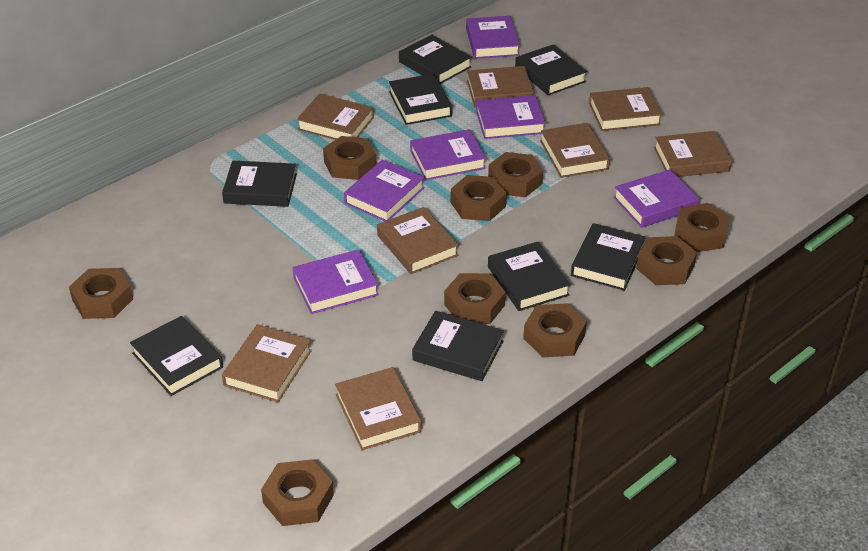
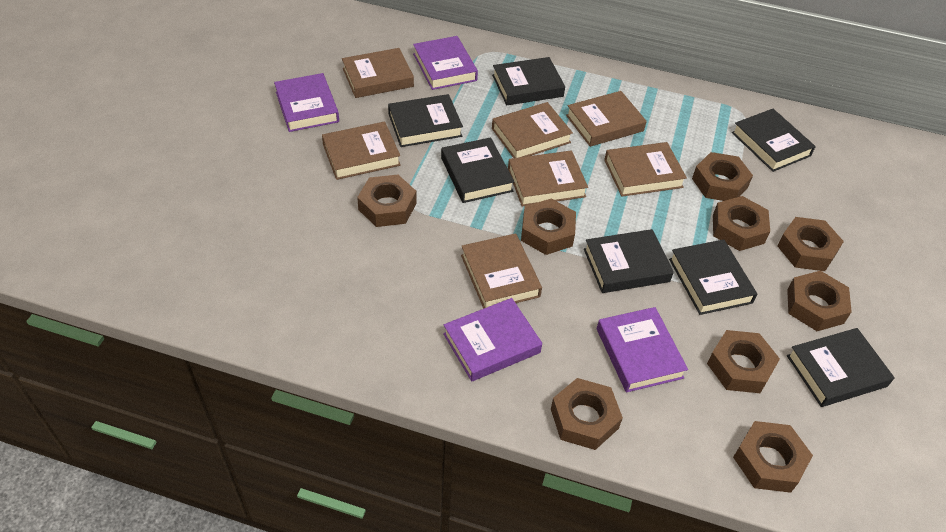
black book: 8 -> 7
brown book: 8 -> 7
purple book: 6 -> 4

